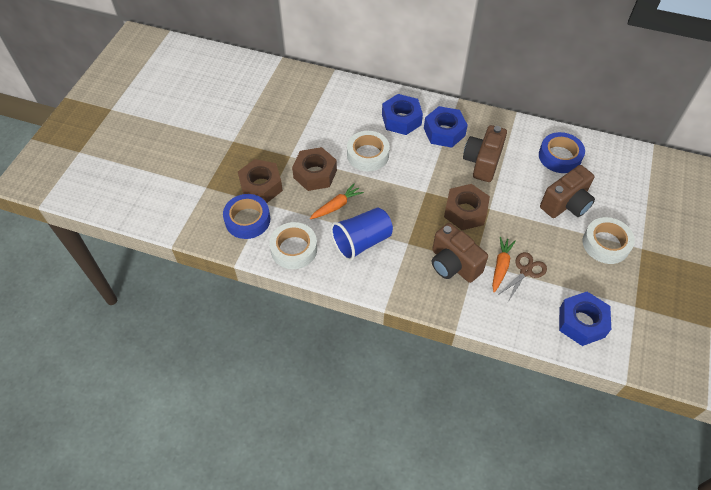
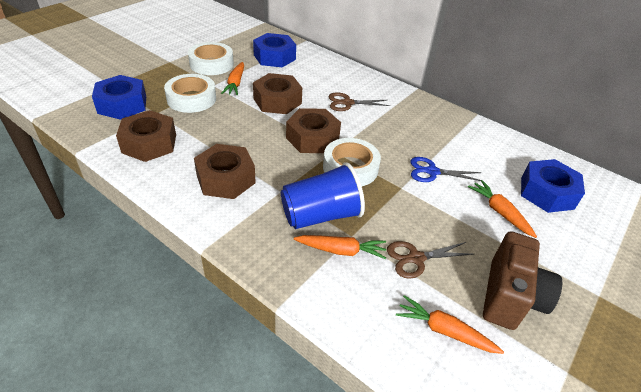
blue scissors: 0 -> 1
blue tape: 2 -> 0
brown camera: 3 -> 1
brown nut: 3 -> 4
brown scissors: 1 -> 2
orange carrot: 2 -> 4

